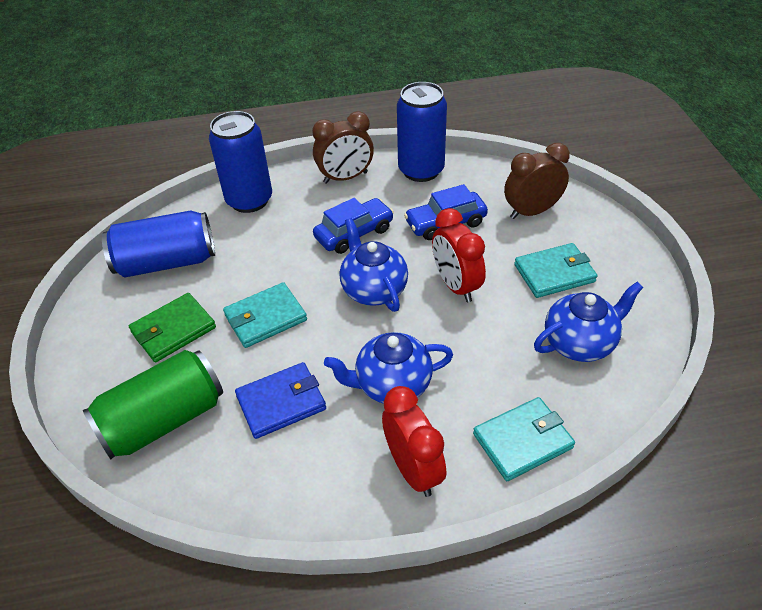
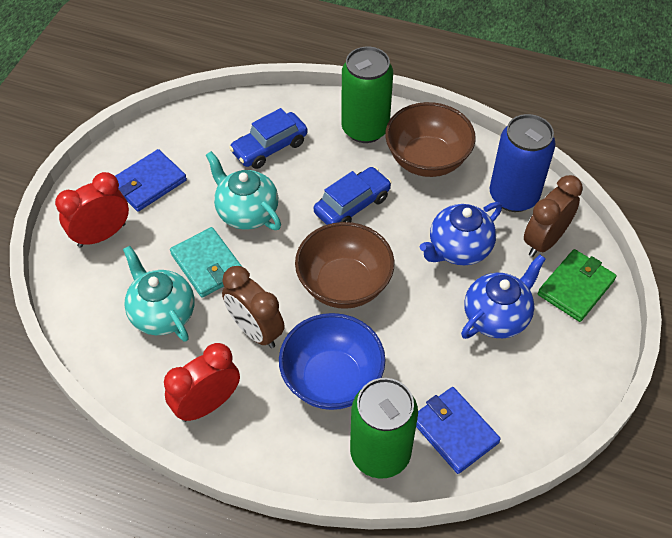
blue bowl: 0 -> 1
blue can: 3 -> 1
blue teapot: 3 -> 2
blue wallet: 1 -> 2
brown bowl: 0 -> 2
green can: 1 -> 2
turquoise teapot: 0 -> 2
turquoise wallet: 3 -> 1

